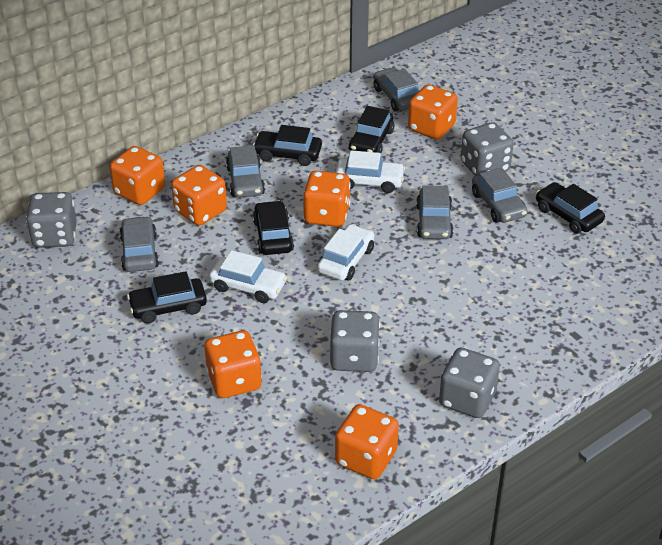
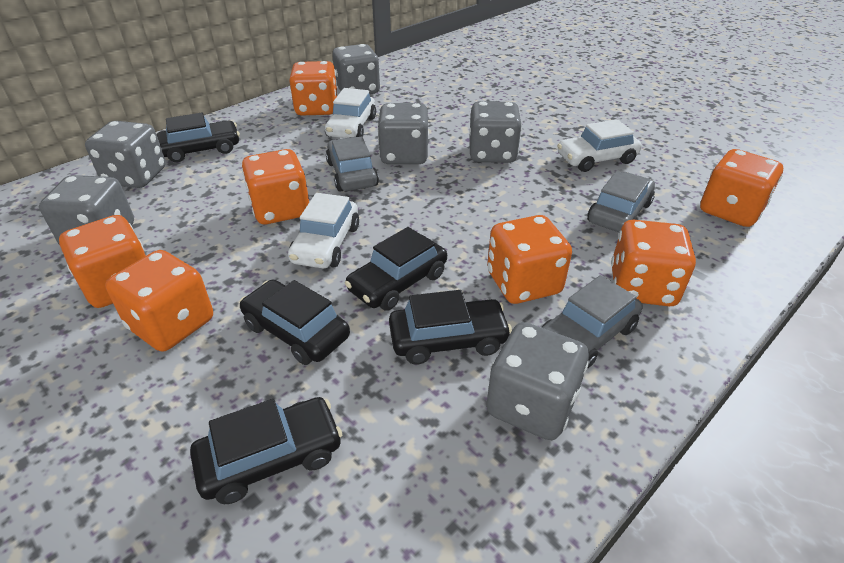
grey car: 5 -> 3
grey dice: 4 -> 6
orange dice: 6 -> 7

